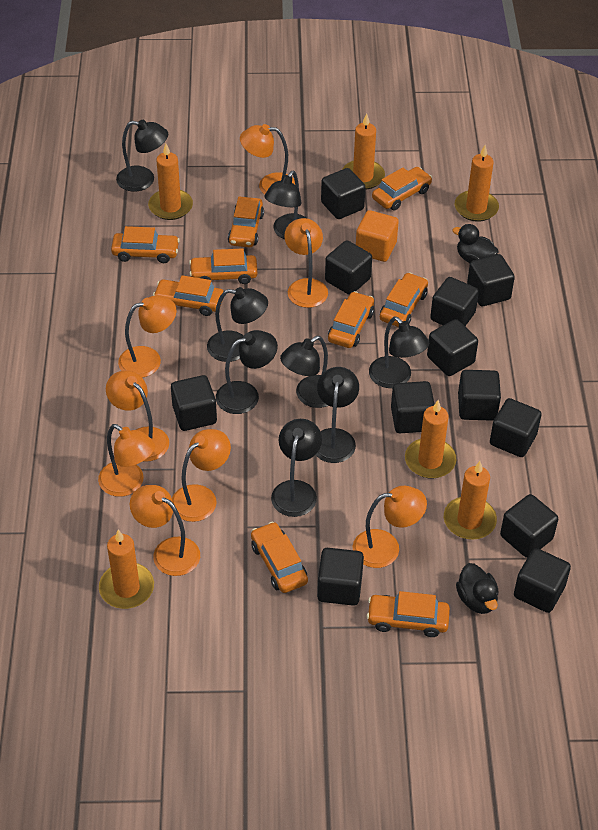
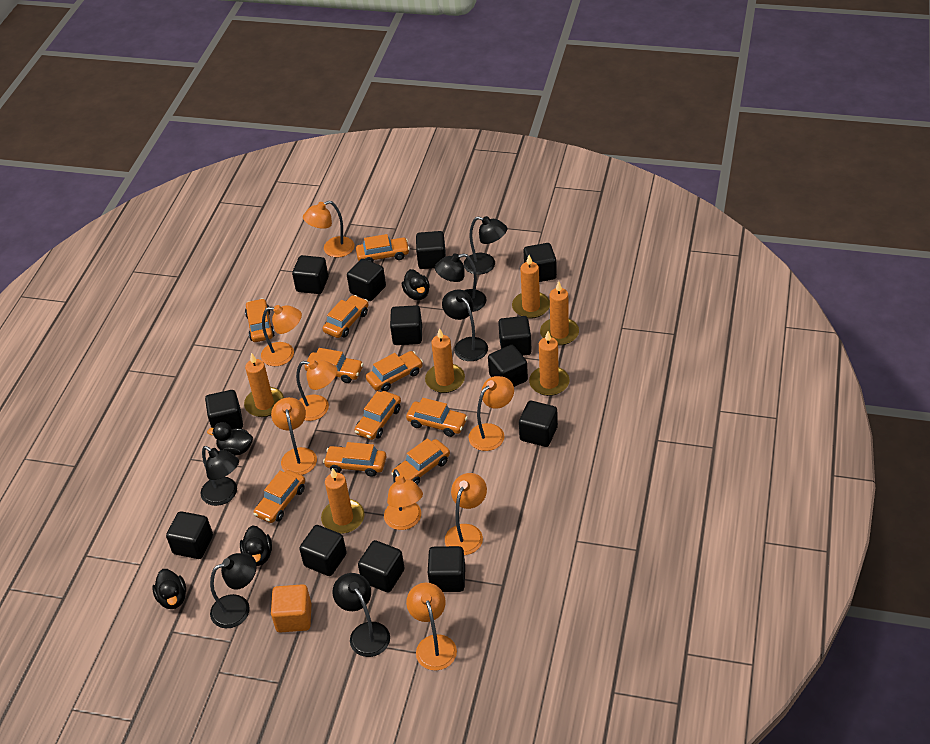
black cube: 12 -> 13
black duck: 2 -> 4
black lamp: 8 -> 6
orange car: 9 -> 10

